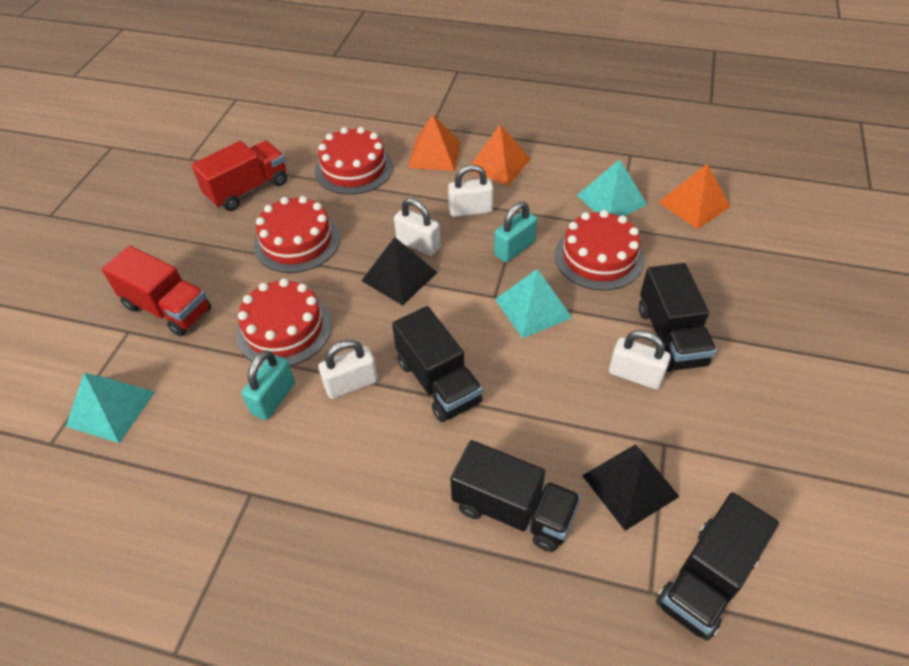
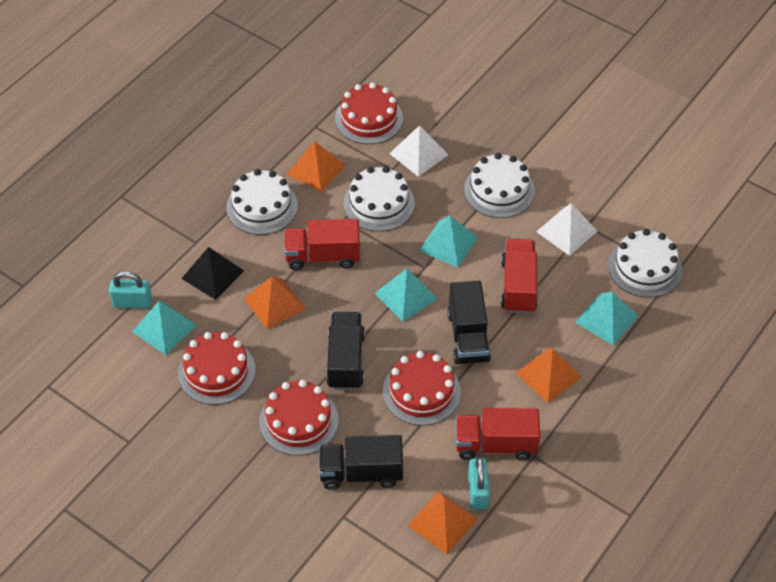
black pyramid: 2 -> 1
black truck: 4 -> 3
orange pyramid: 3 -> 4
red truck: 2 -> 3
turquoise pyramid: 3 -> 4
white cake: 0 -> 4
white padlock: 4 -> 0
white pyramid: 0 -> 2

